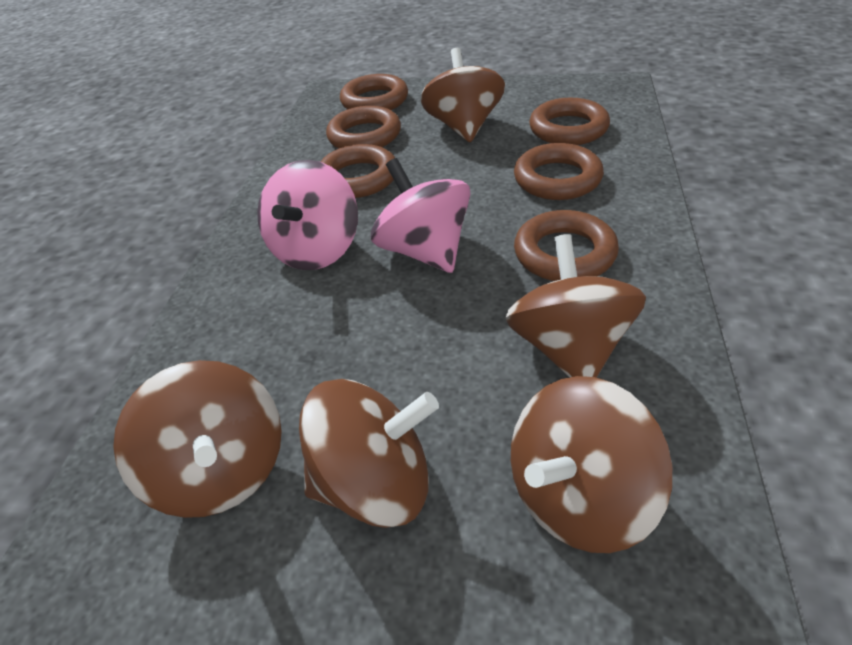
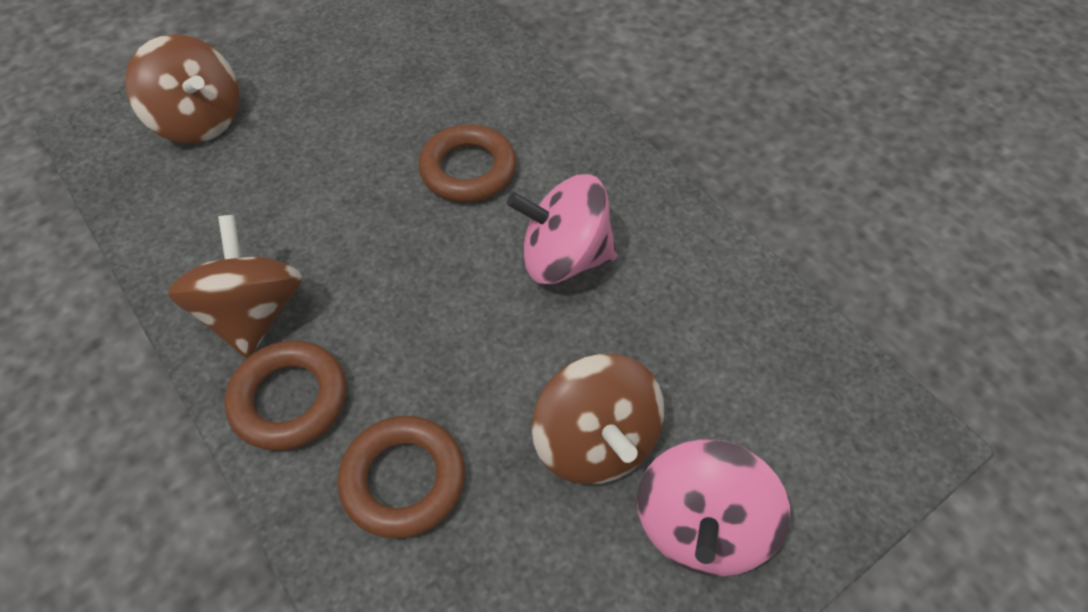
brown ring: 6 -> 3
brown spinning top: 5 -> 3

